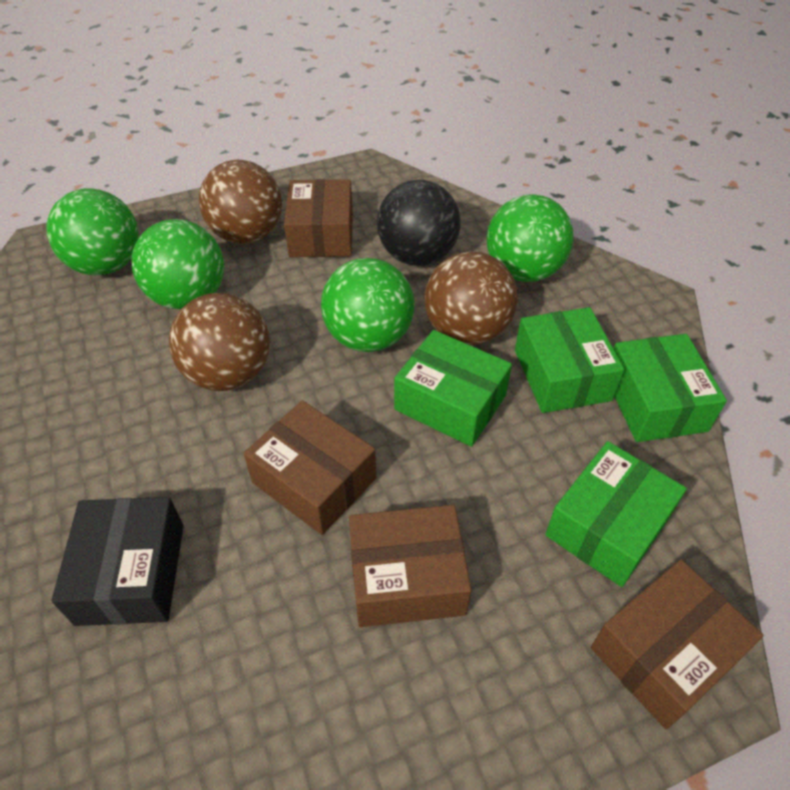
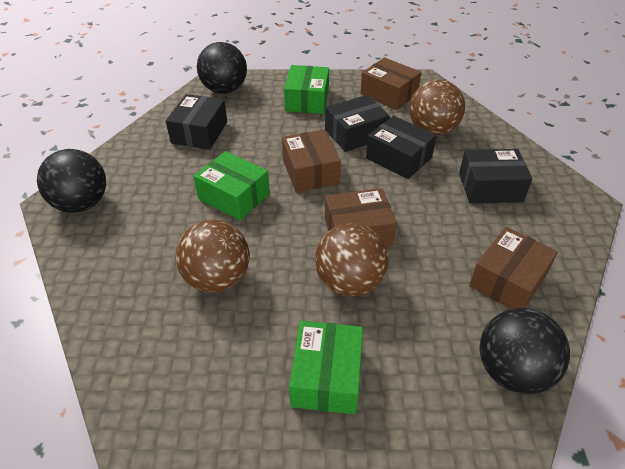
black ball: 1 -> 3
black box: 1 -> 4
green ball: 4 -> 0
green box: 4 -> 3

